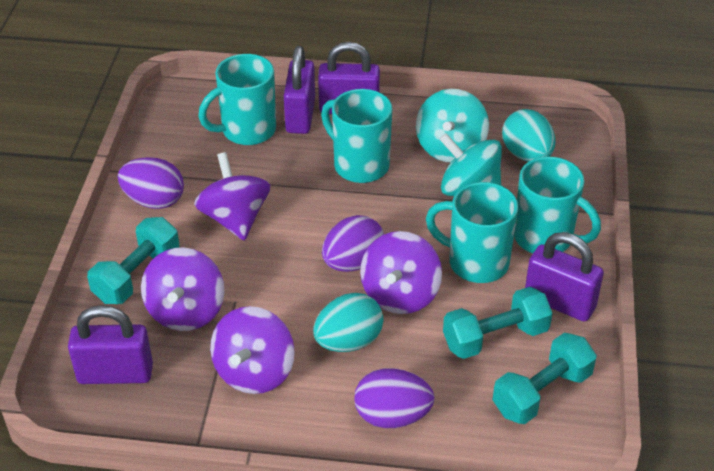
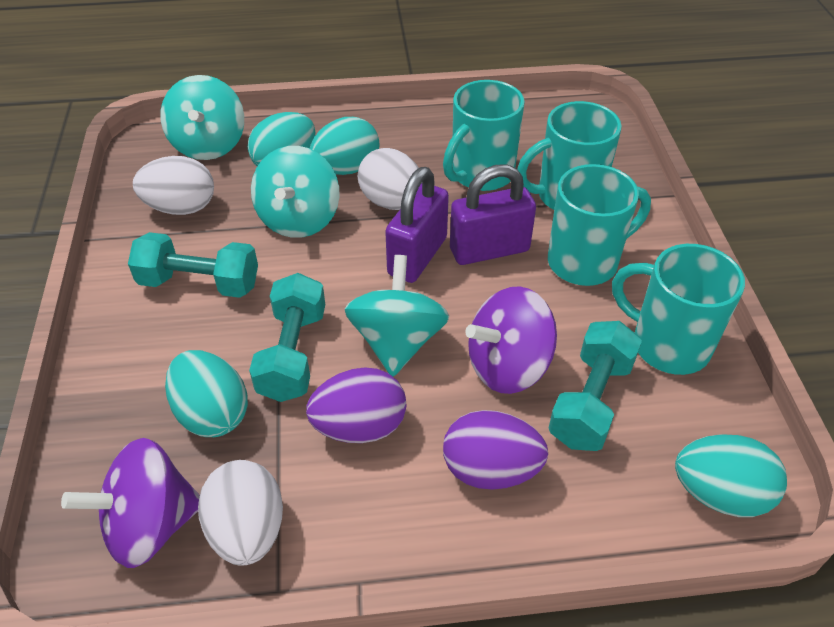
purple egg: 3 -> 2
purple padlock: 4 -> 2
purple spinning top: 4 -> 2
turquoise egg: 2 -> 4
turquoise spinning top: 2 -> 3
white egg: 0 -> 3

